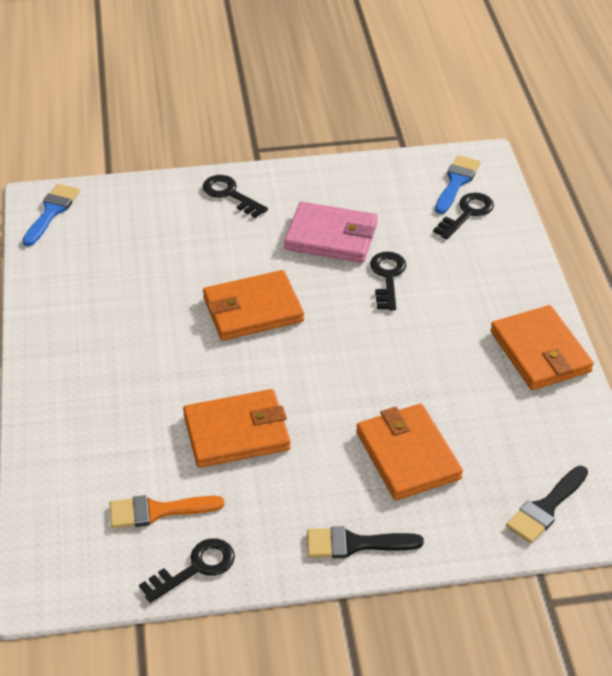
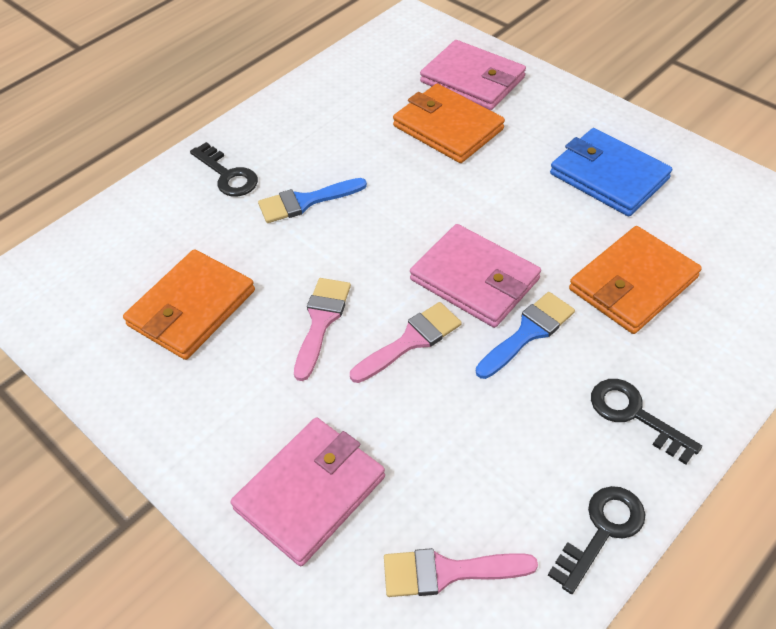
black brush: 2 -> 0
black key: 4 -> 3
blue wallet: 0 -> 1
orange brush: 1 -> 0
orange wallet: 4 -> 3
pink brush: 0 -> 3
pink wallet: 1 -> 3

